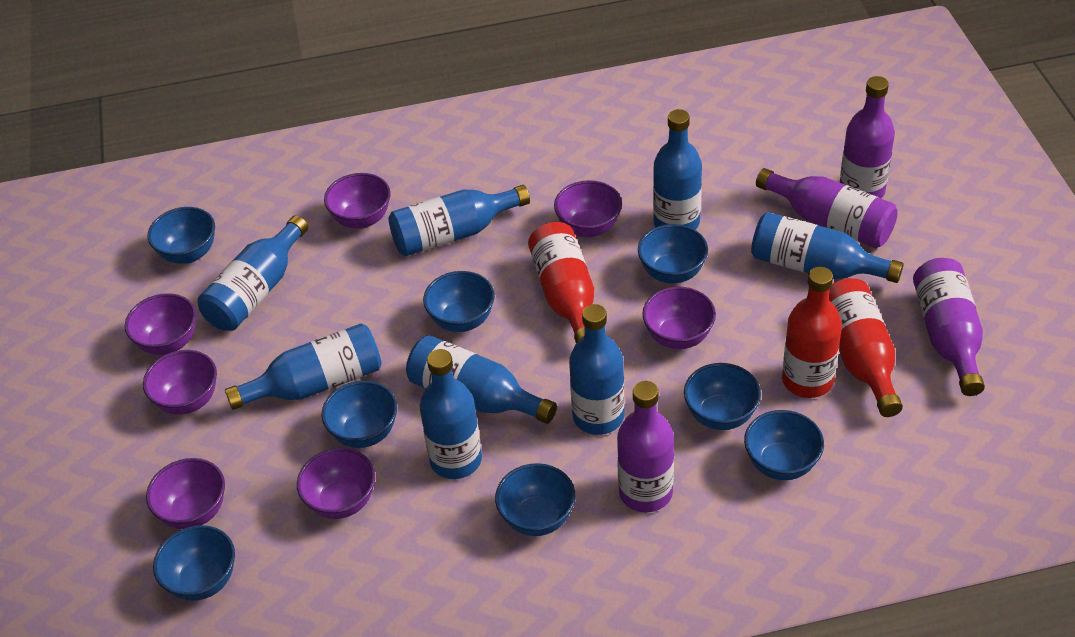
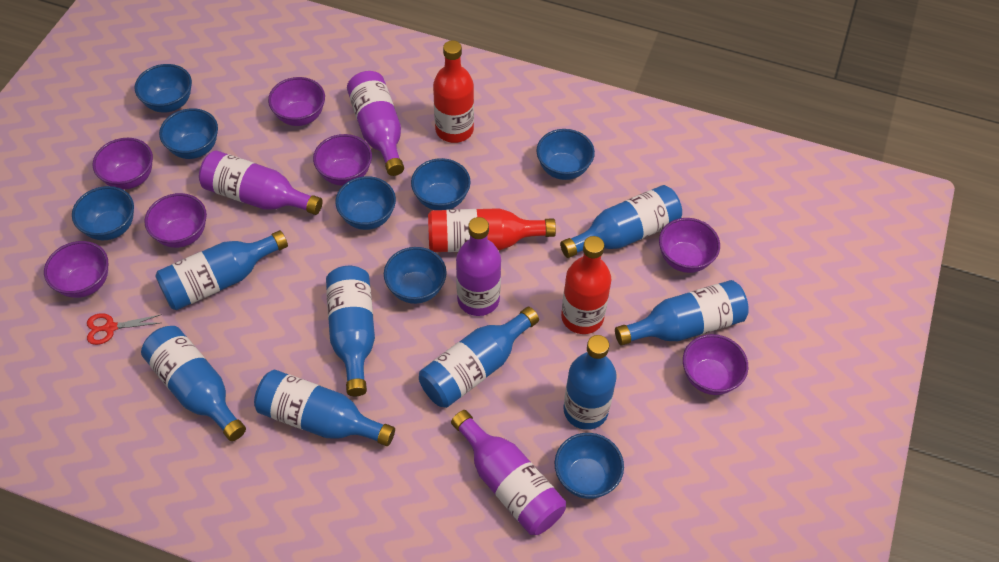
red scissors: 0 -> 1

